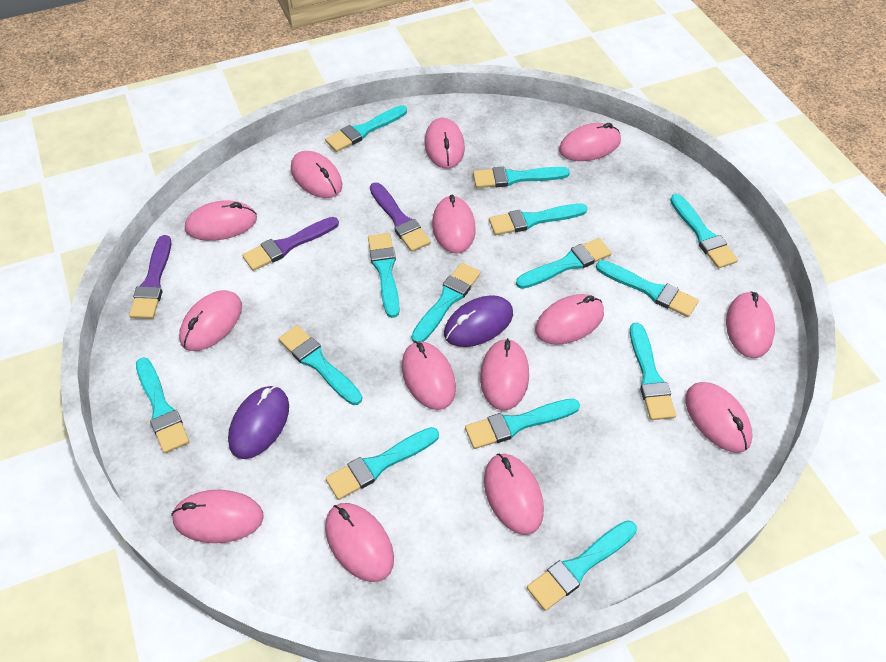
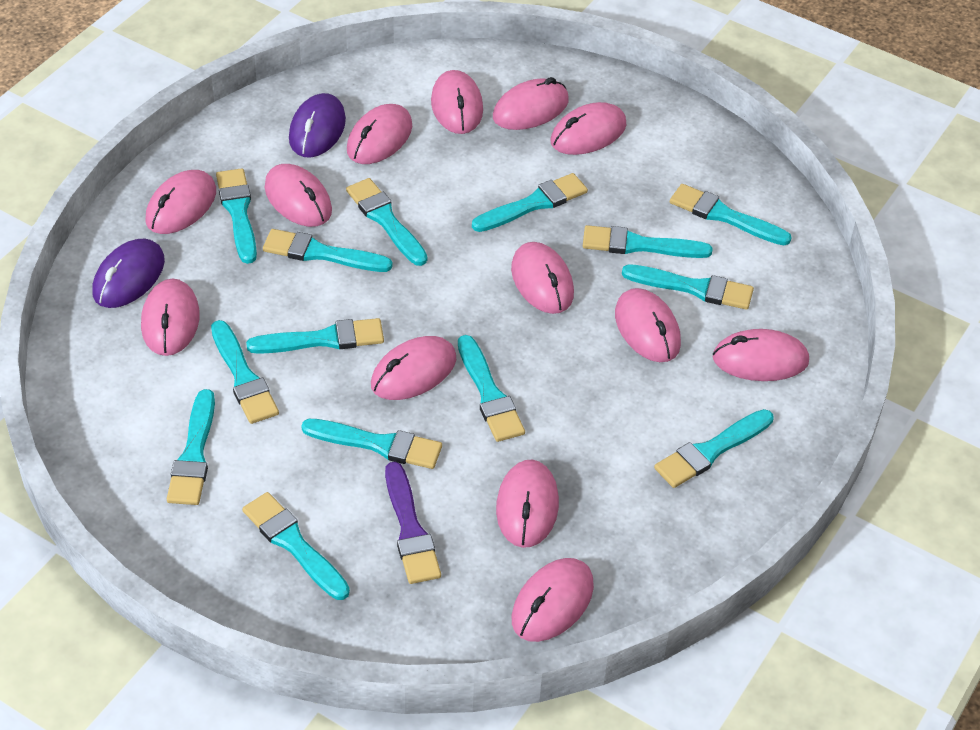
pink mouse: 14 -> 13
purple brush: 3 -> 1

